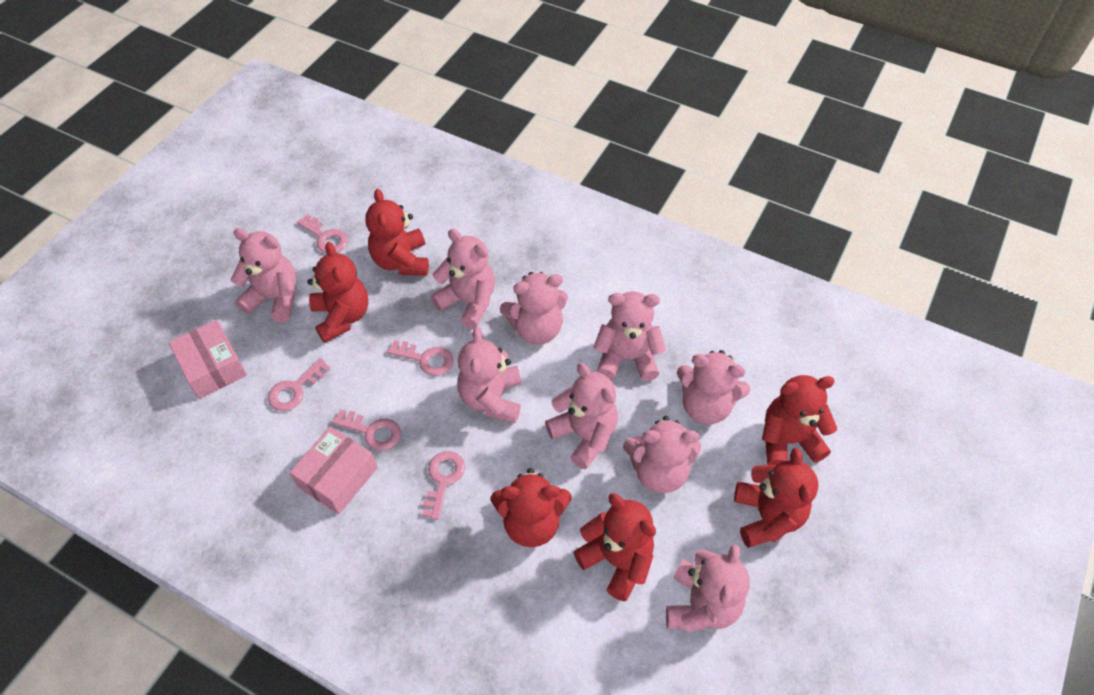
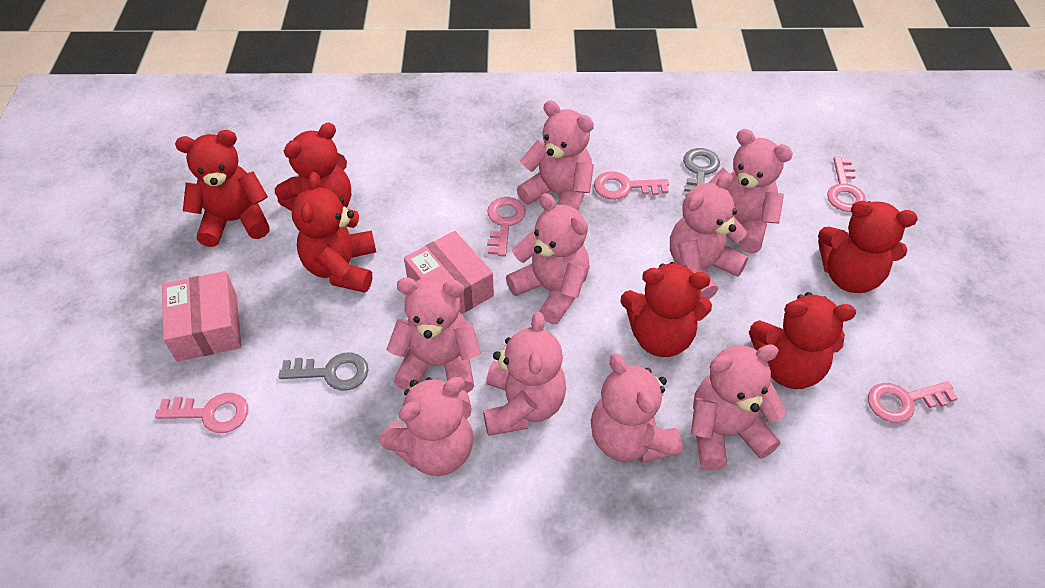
grey key: 0 -> 2

